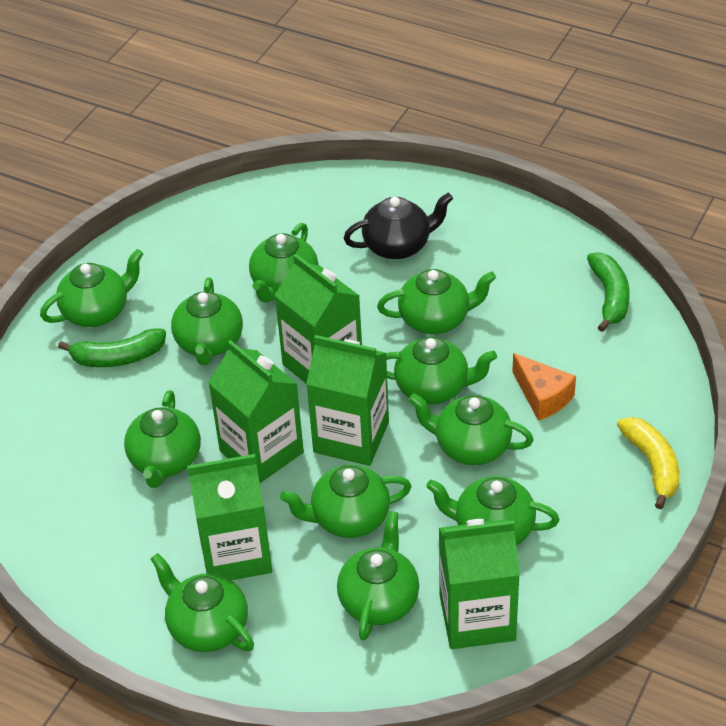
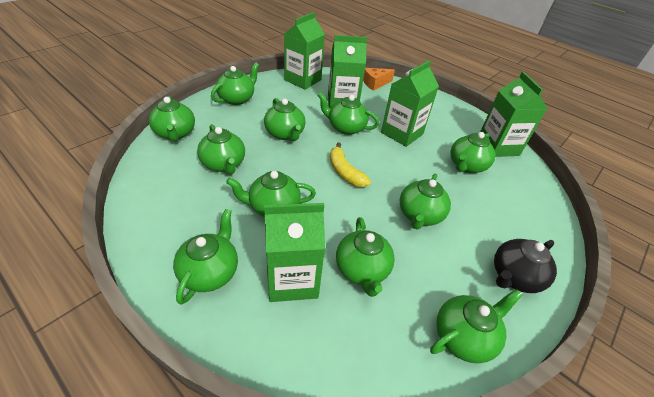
green banana: 2 -> 0

